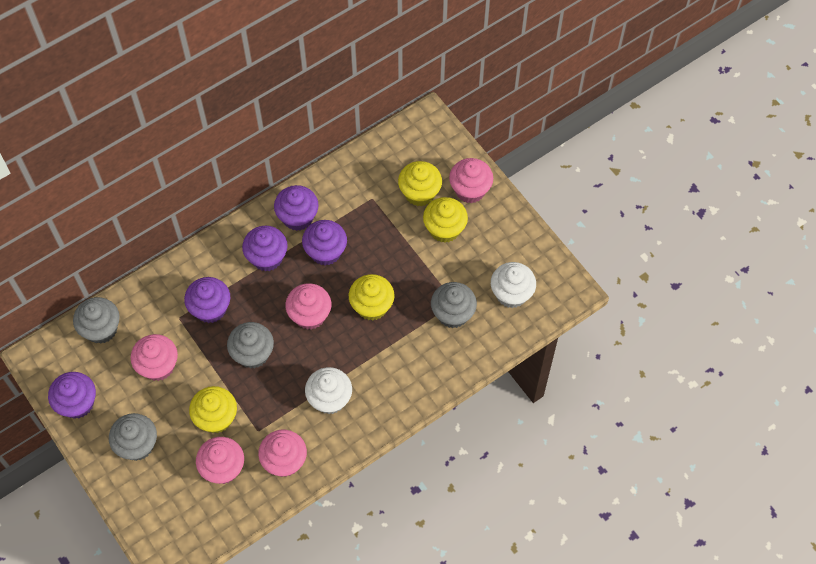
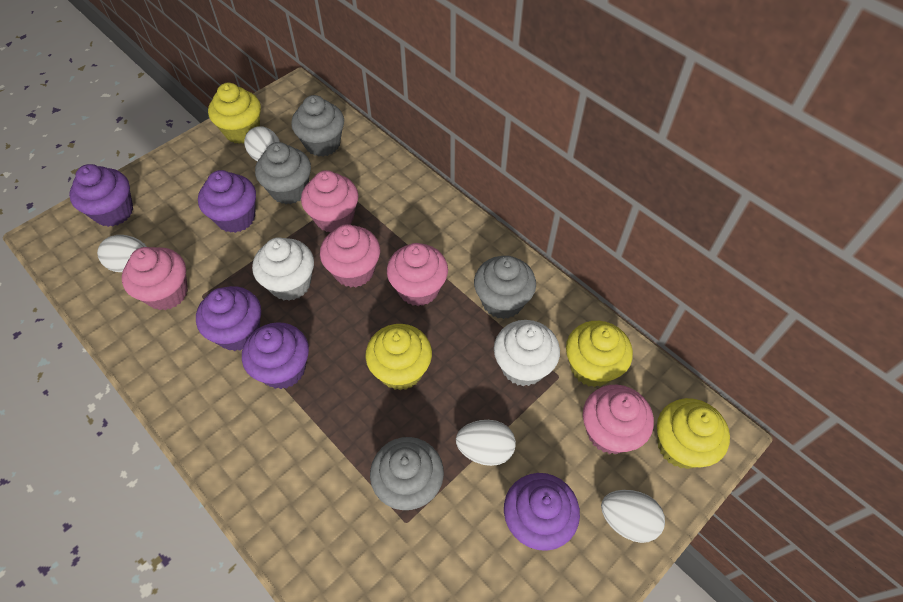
white egg: 0 -> 4

